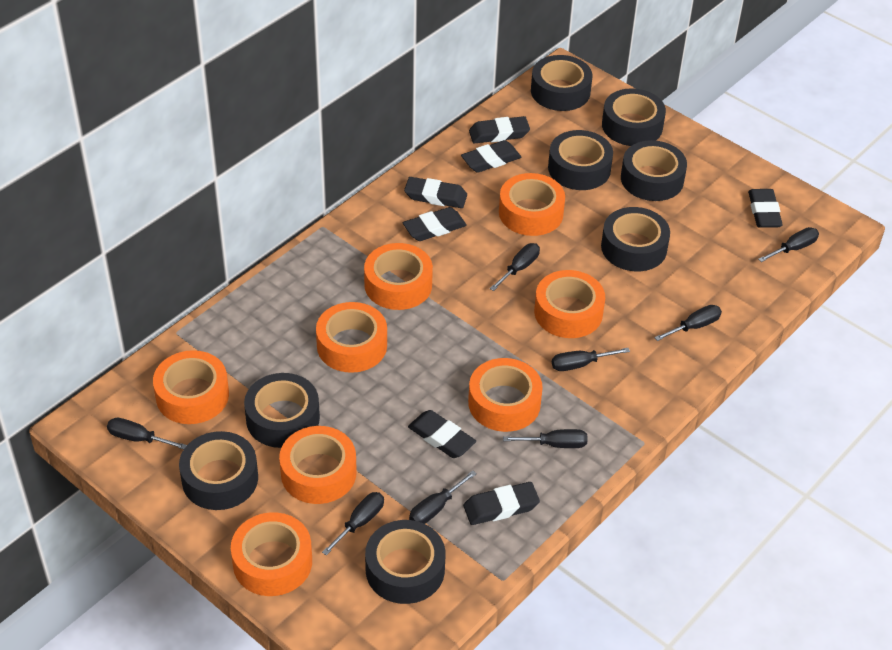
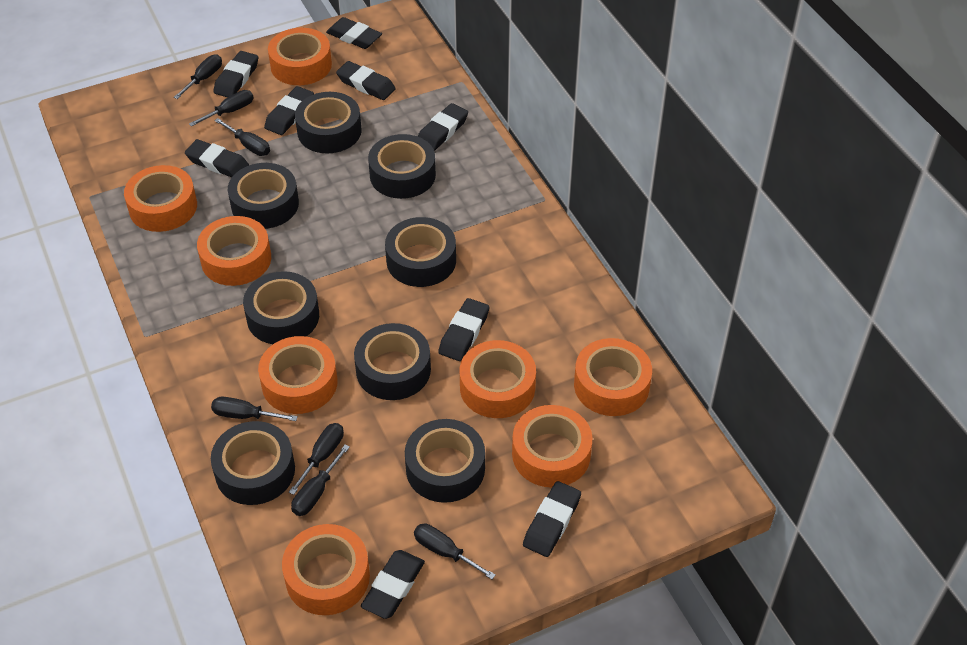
black eraser: 7 -> 9
black screwdriver: 8 -> 7

